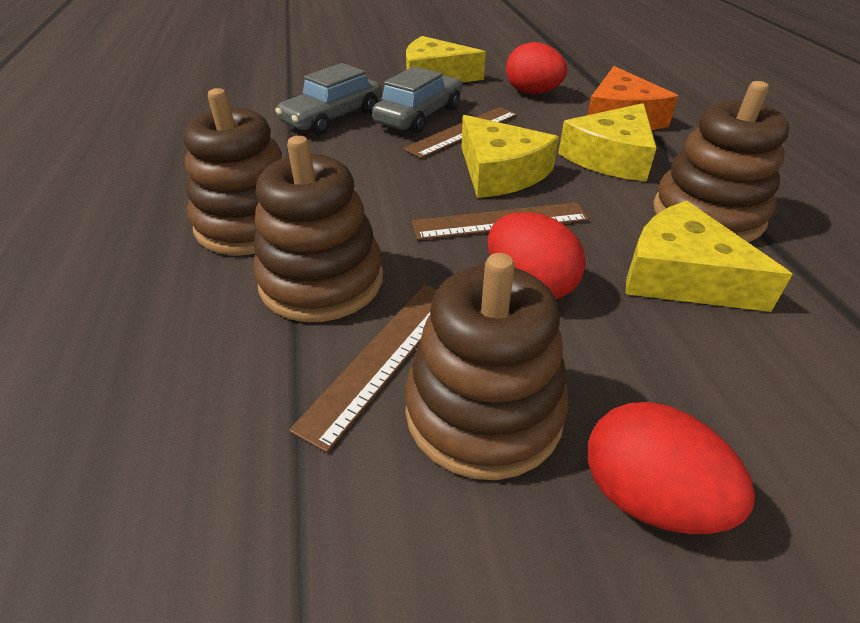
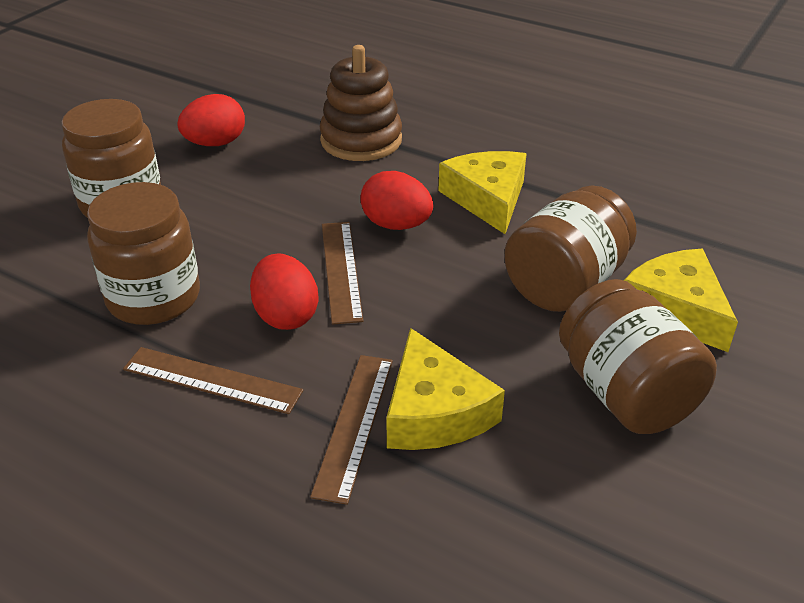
brown jar: 0 -> 4
brown stacking toy: 4 -> 1
grey car: 2 -> 0
orange cheese: 1 -> 0
yellow cheese: 4 -> 3

